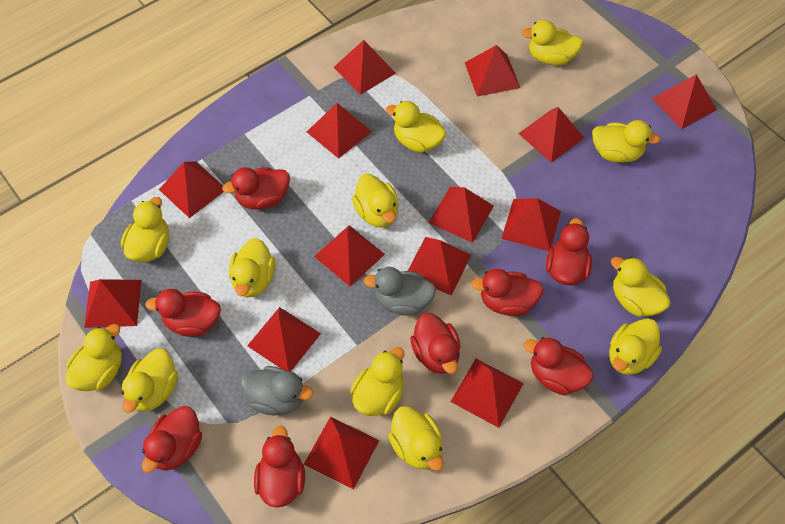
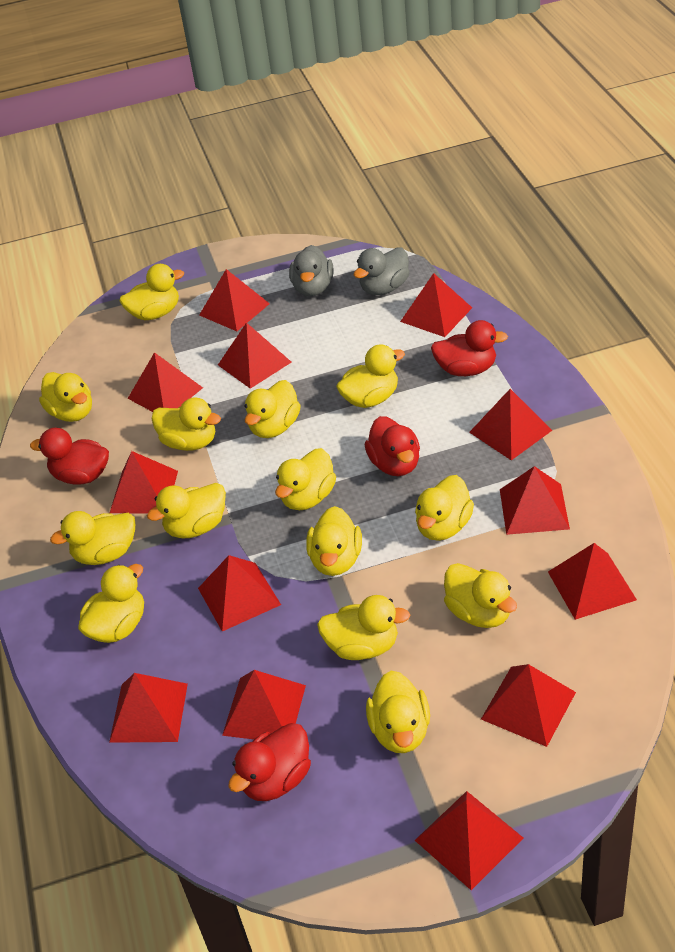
red duck: 8 -> 4
red pyramid: 14 -> 13
yellow duck: 12 -> 14

